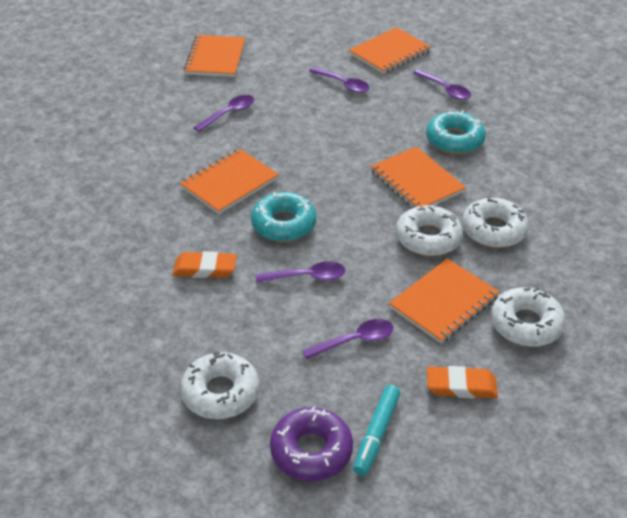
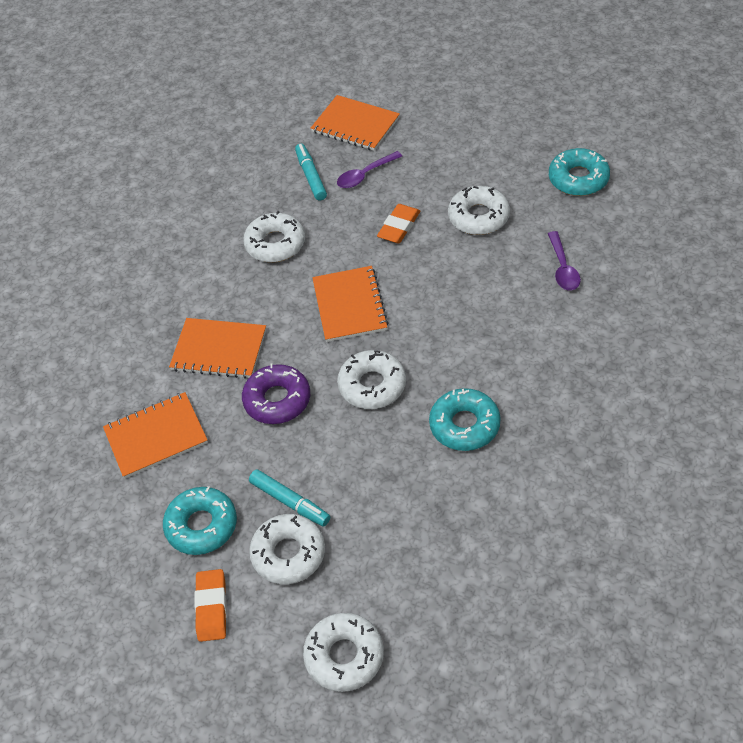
orange notebook: 5 -> 4
purple spoon: 5 -> 2
turquoise donut: 2 -> 3
turquoise marker: 1 -> 2
white donut: 4 -> 5

